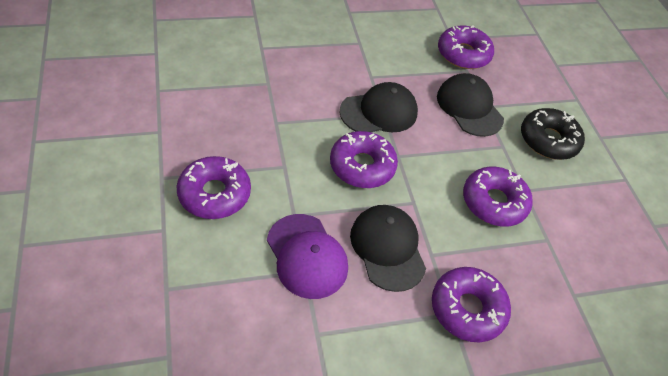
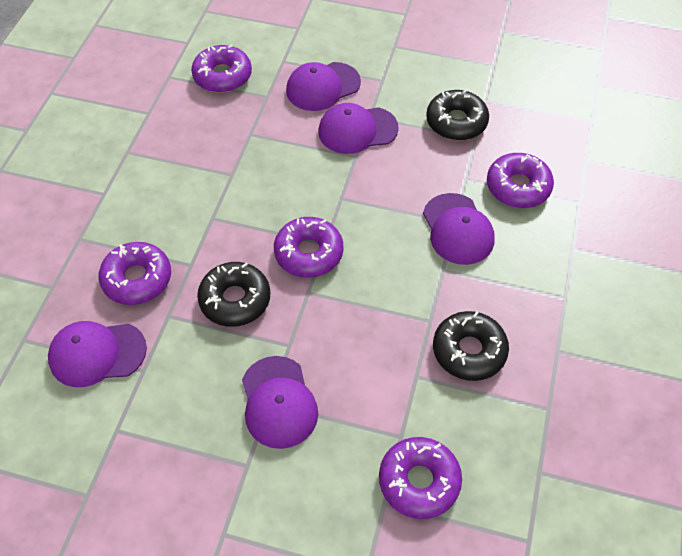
black cap: 3 -> 0
black donut: 1 -> 3
purple cap: 1 -> 5

